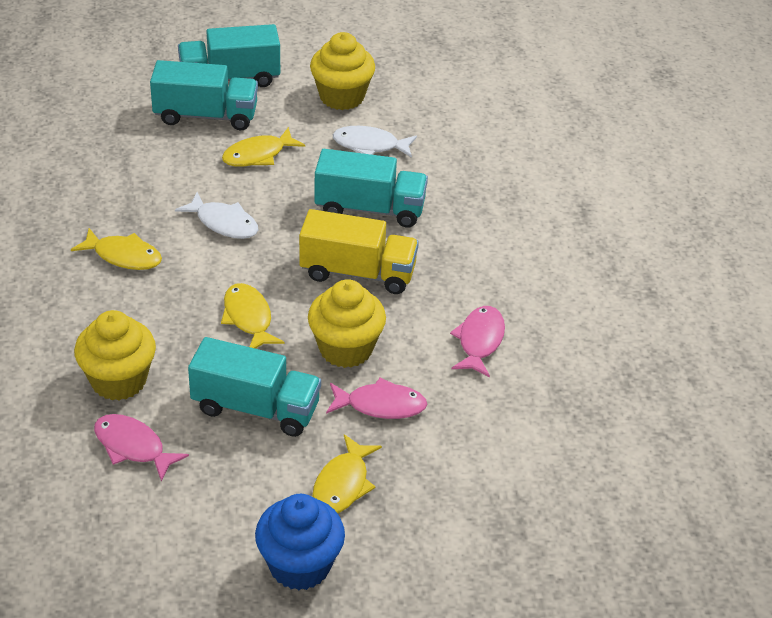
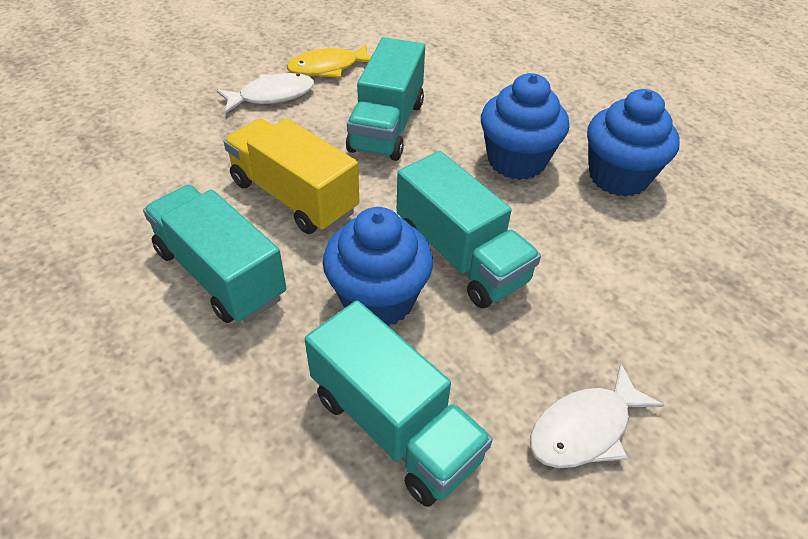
blue cupcake: 1 -> 3
pink fish: 3 -> 0
yellow cupcake: 3 -> 0
yellow fish: 4 -> 1

